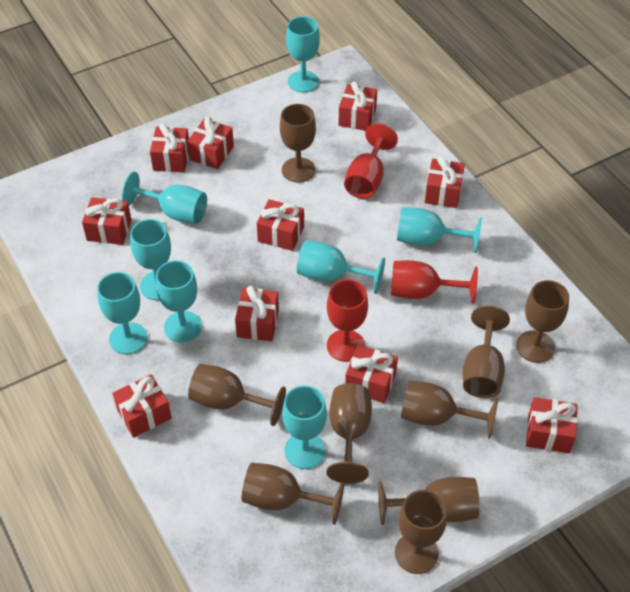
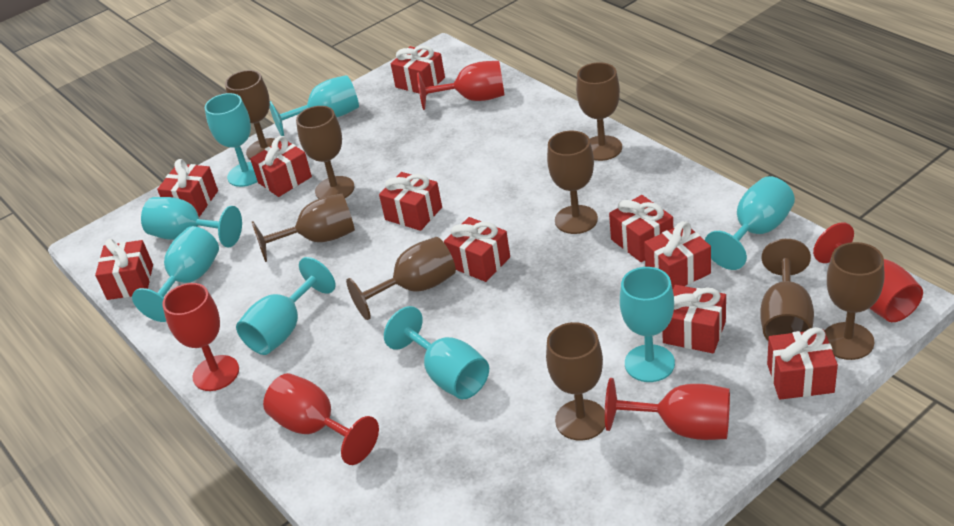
red goblet: 3 -> 5

